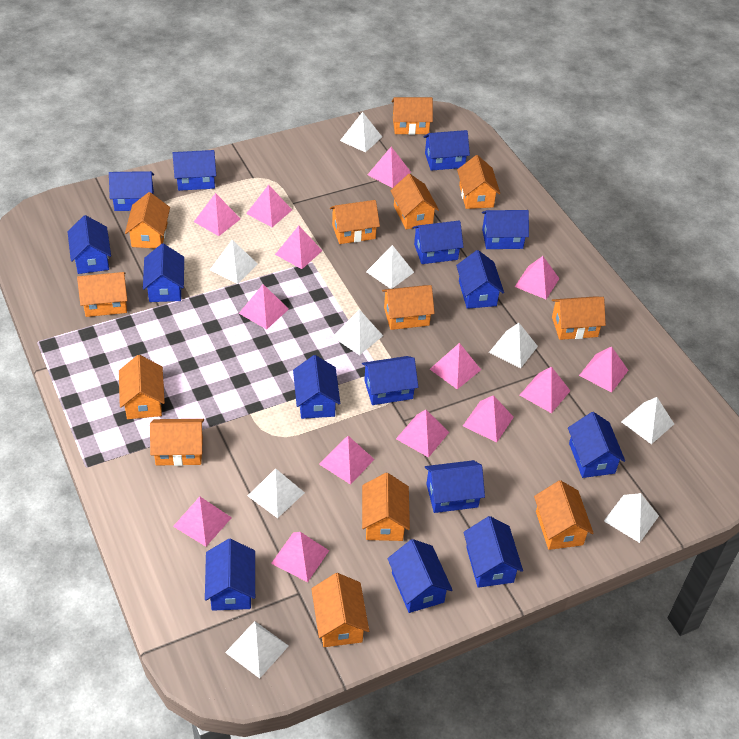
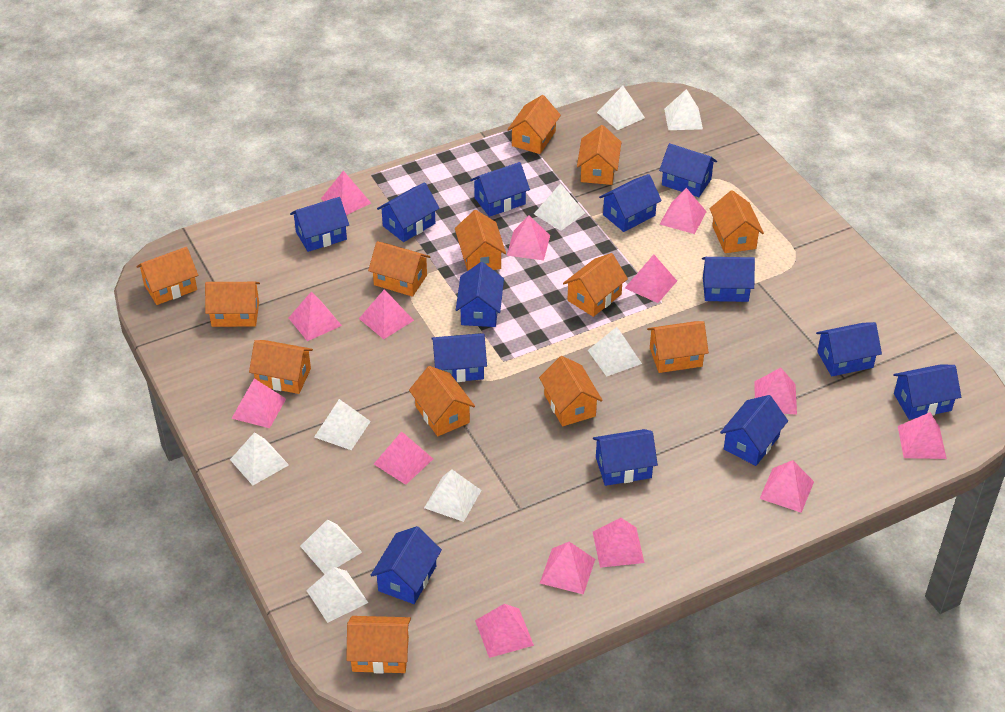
blue house: 15 -> 13

